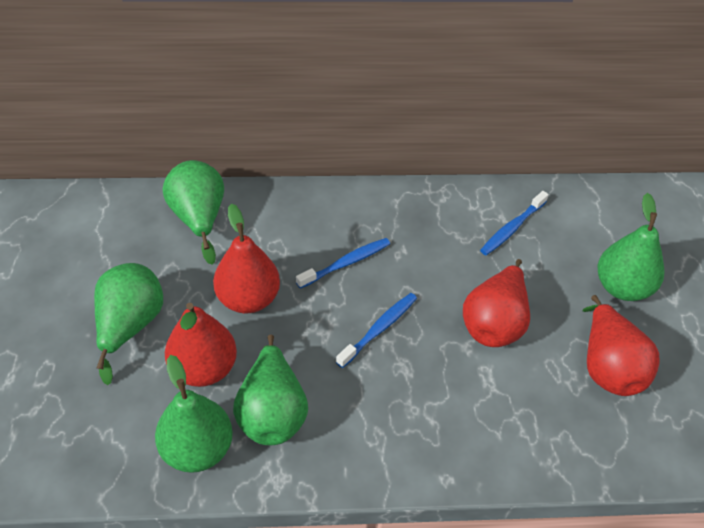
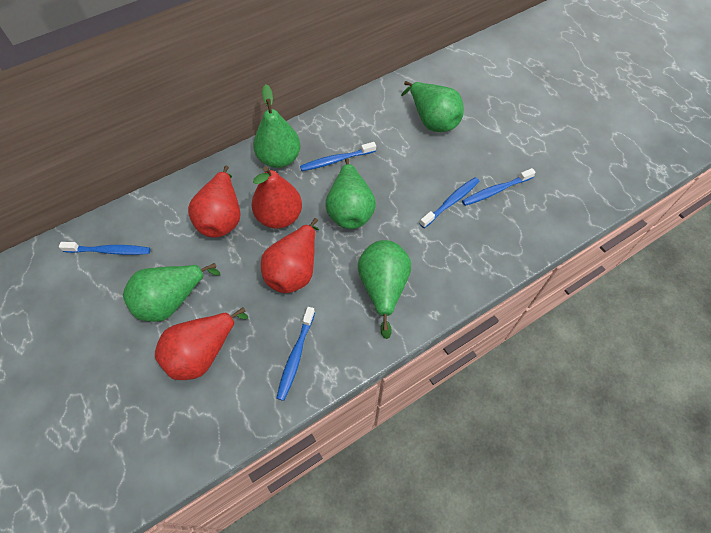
blue toothbrush: 3 -> 5

